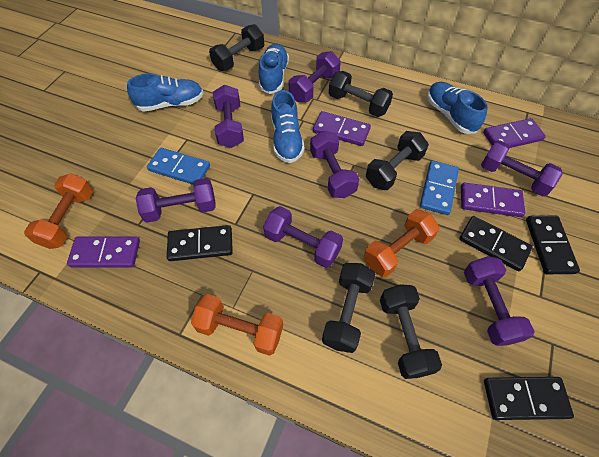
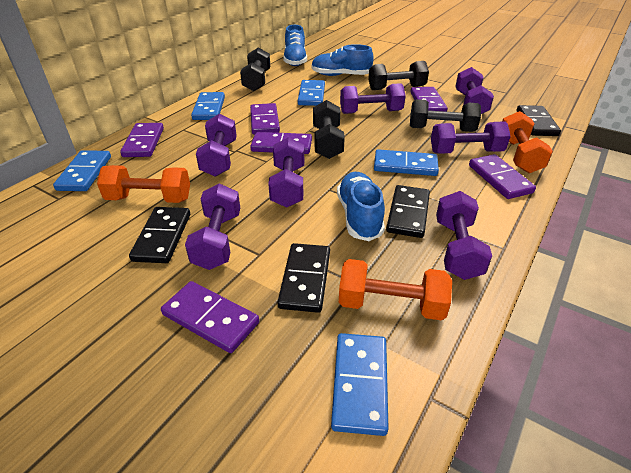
black dumbbell: 5 -> 4
blue domino: 2 -> 5
blue shoe: 4 -> 3
purple domino: 4 -> 6

